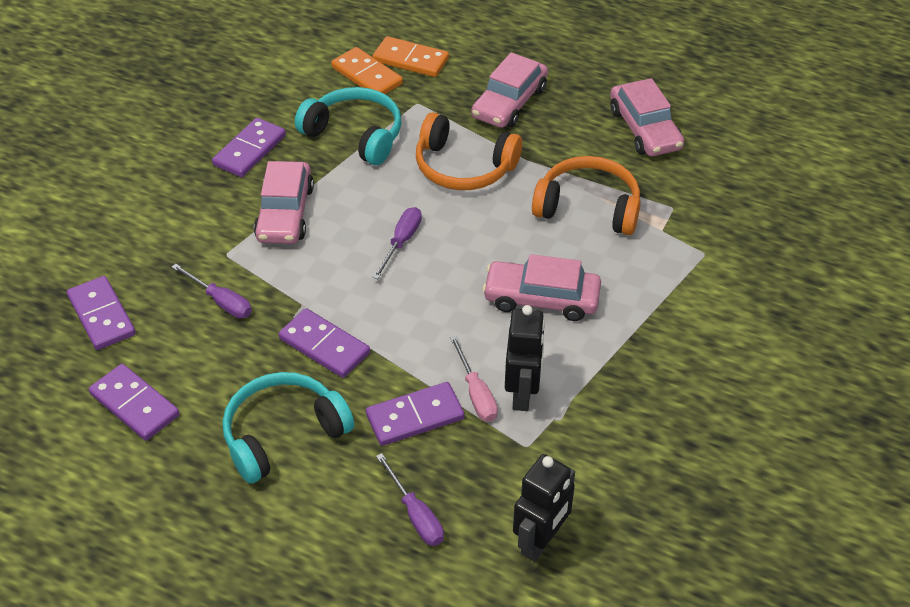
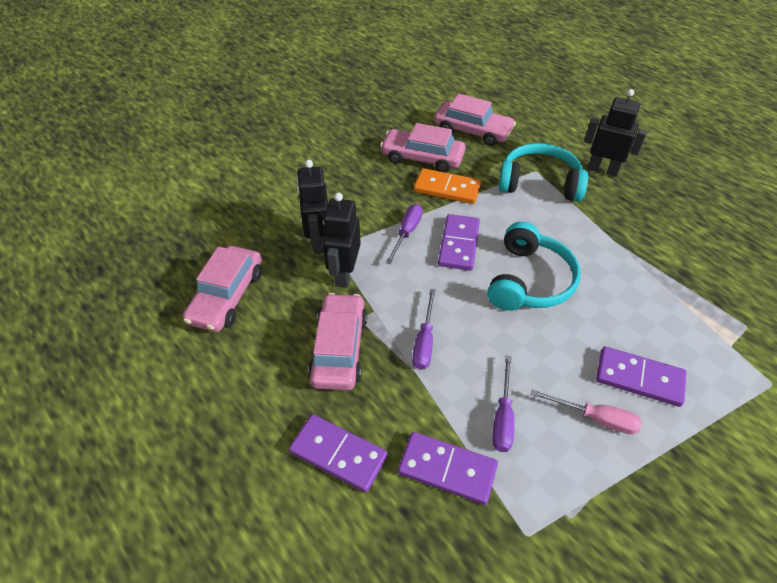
black robot: 2 -> 3
orange domino: 2 -> 1
orange headphones: 2 -> 0
purple domino: 5 -> 4

